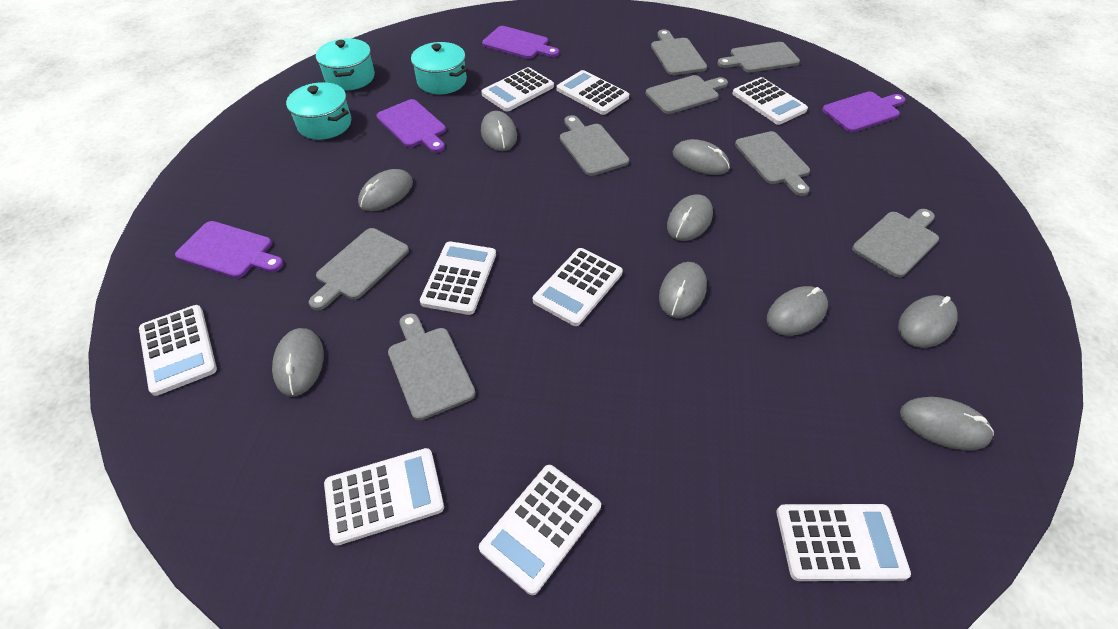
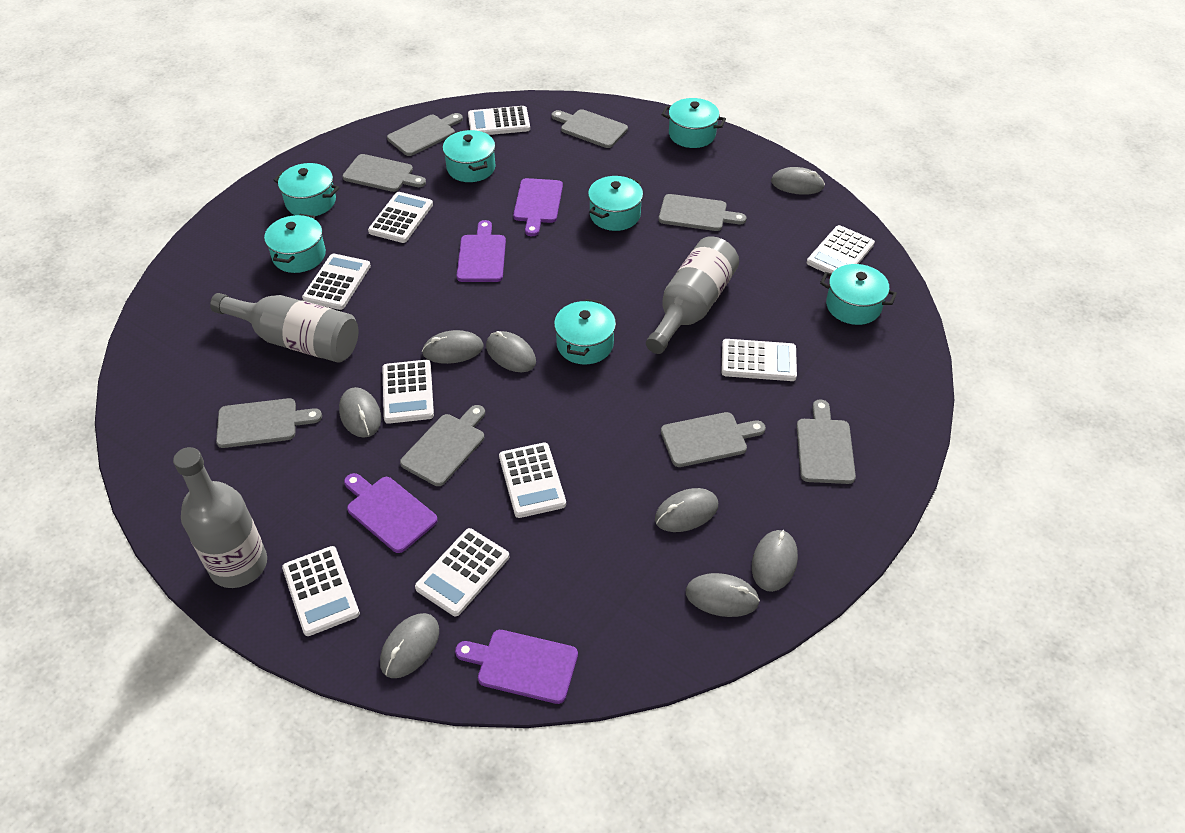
grey bottle: 0 -> 3
grey mouse: 9 -> 8
turquoise pot: 3 -> 7

